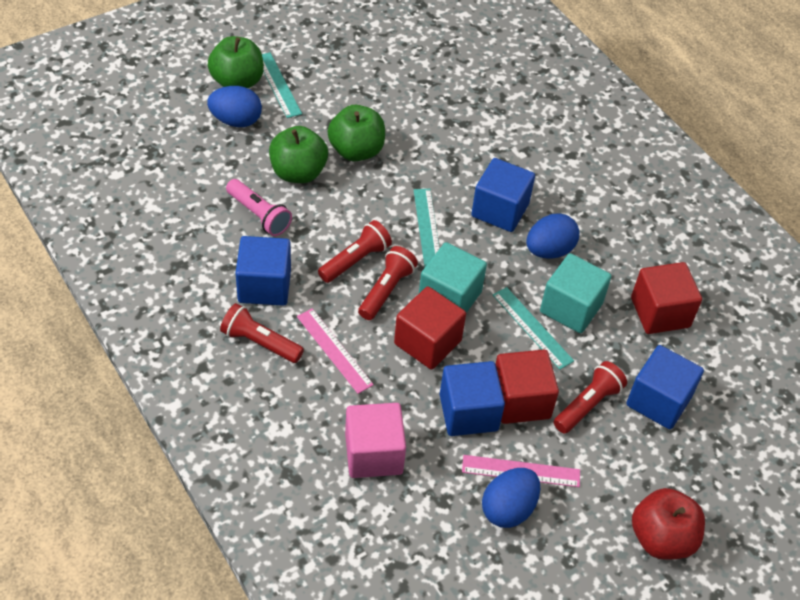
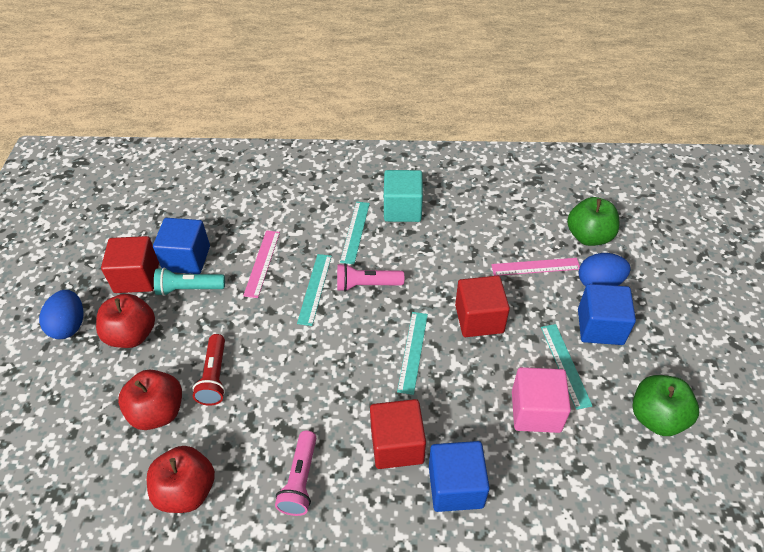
blue cube: 4 -> 3
blue egg: 3 -> 2
green apple: 3 -> 2
pink flashlight: 1 -> 2
red apple: 1 -> 3
red flashlight: 4 -> 1
turquoise cube: 2 -> 1
turquoise flashlight: 0 -> 1
turquoise ruler: 3 -> 4

